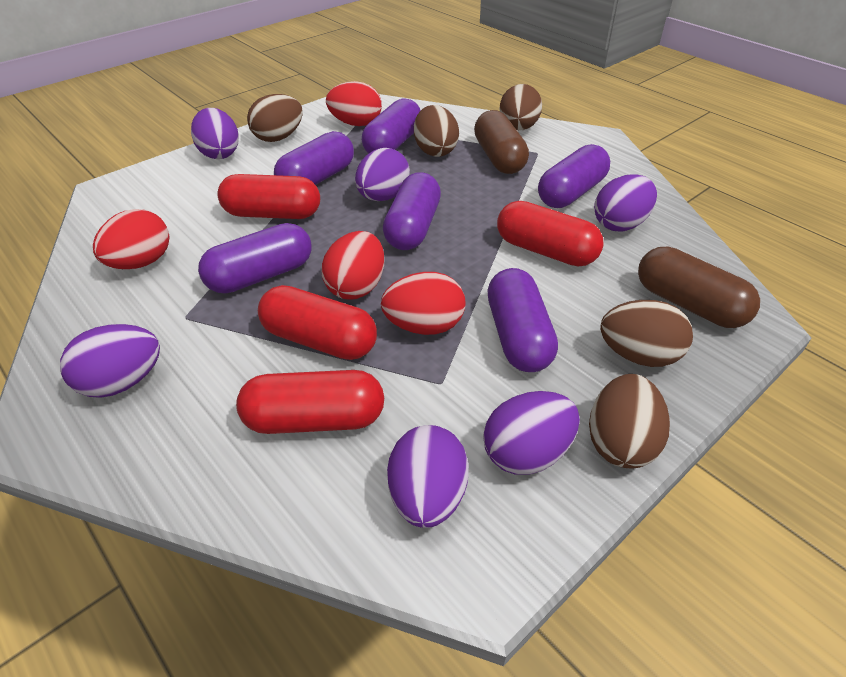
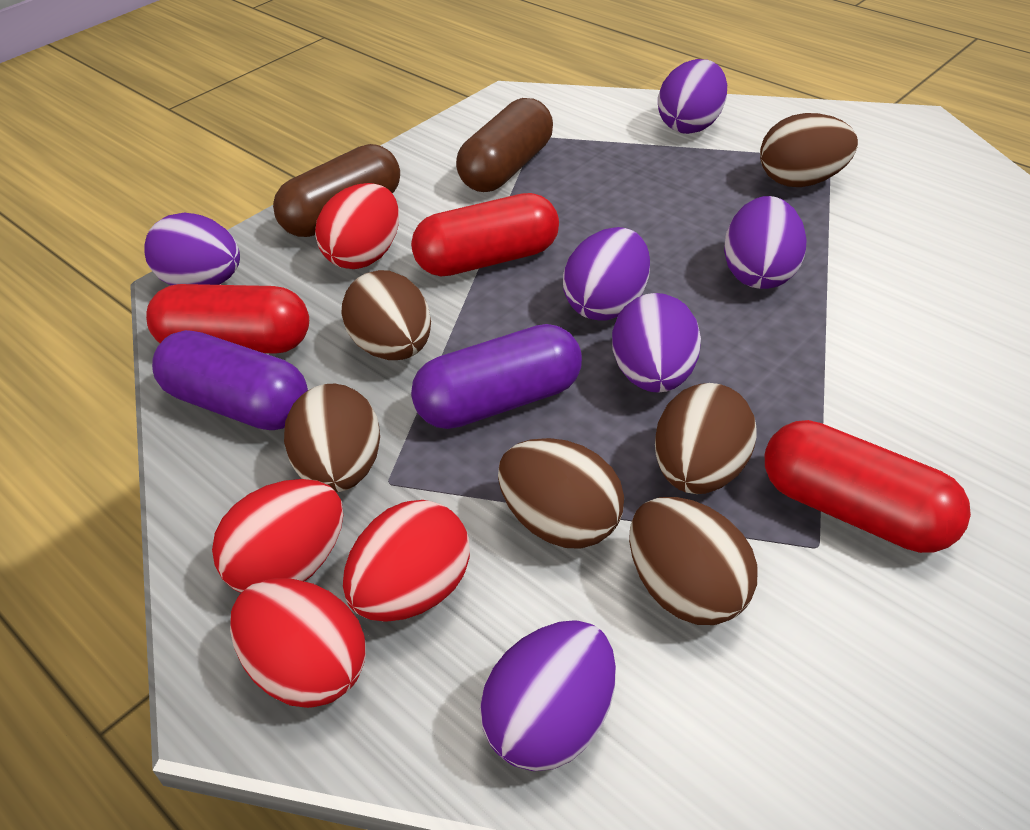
brown egg: 5 -> 6
purple capsule: 6 -> 2
red capsule: 4 -> 3

